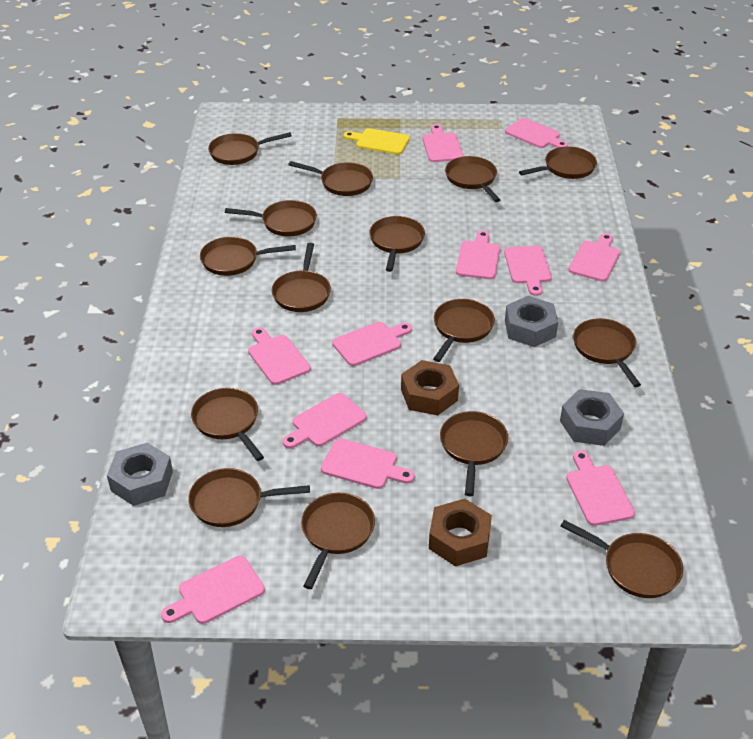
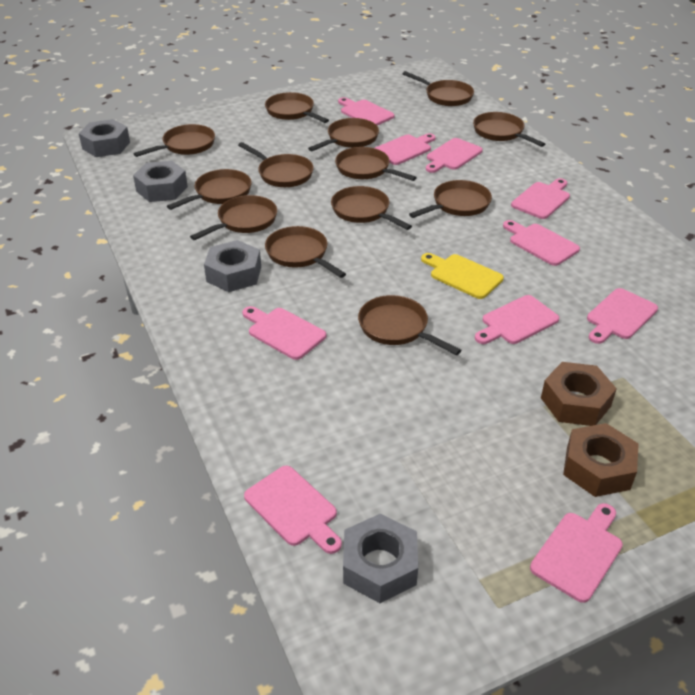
brown pan: 15 -> 13
grey nut: 3 -> 4
pink cutting board: 11 -> 10

